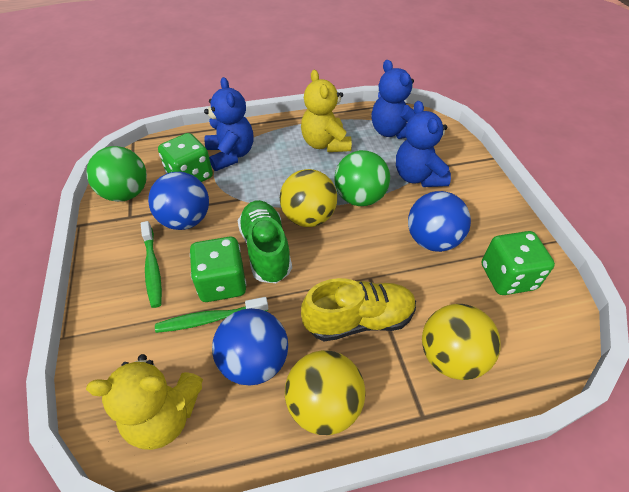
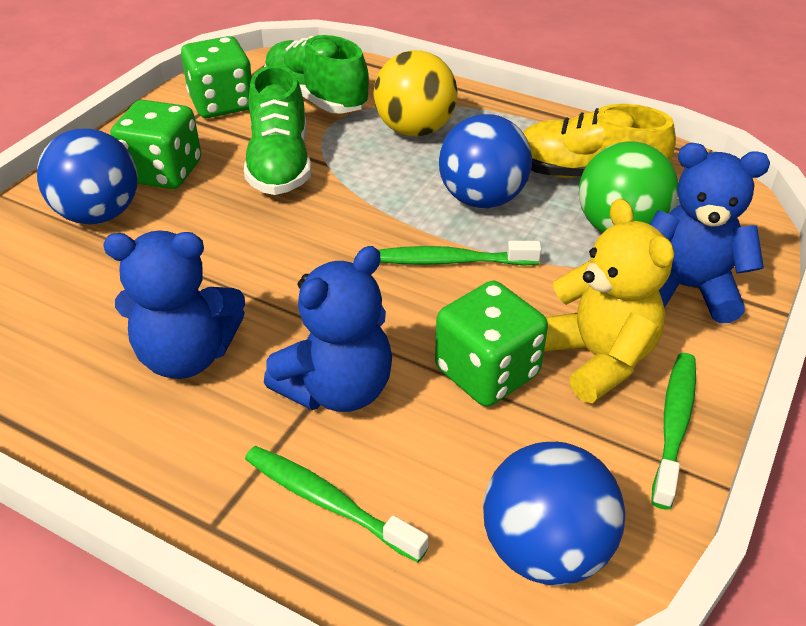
green ball: 2 -> 1
green shoe: 1 -> 2
green toothbrush: 2 -> 3
yellow ball: 3 -> 1
yellow teddy bear: 2 -> 1

